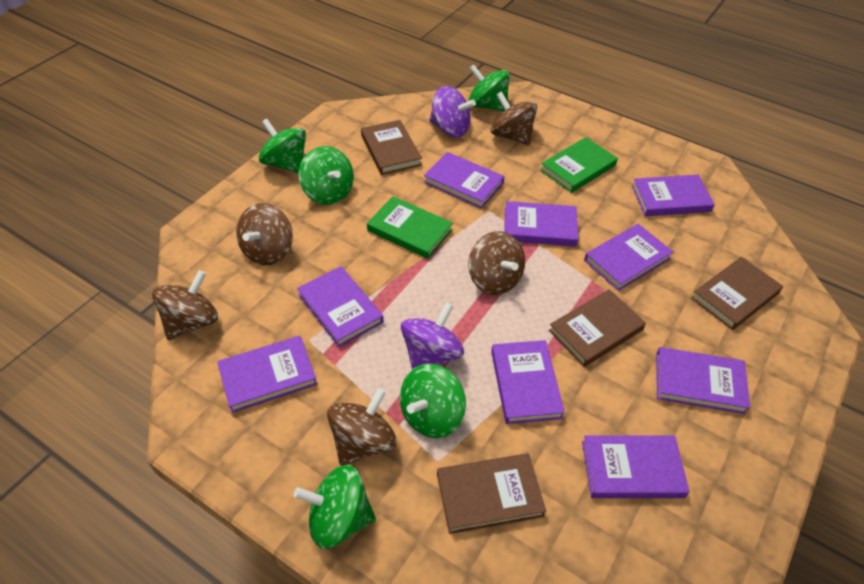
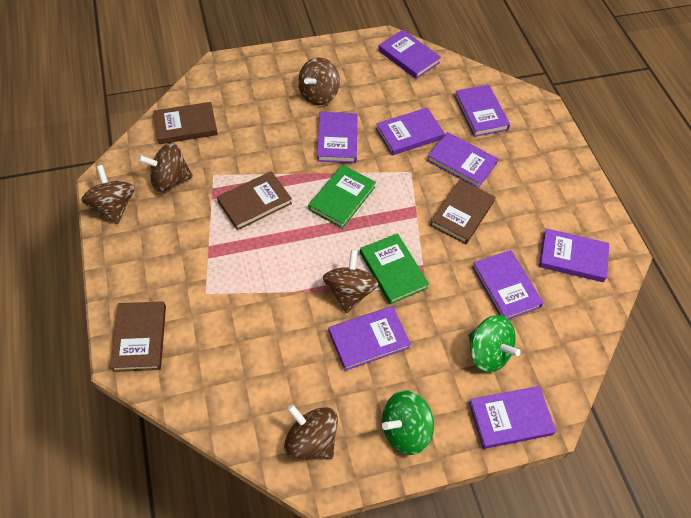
green spinning top: 5 -> 2
purple spinning top: 2 -> 0

